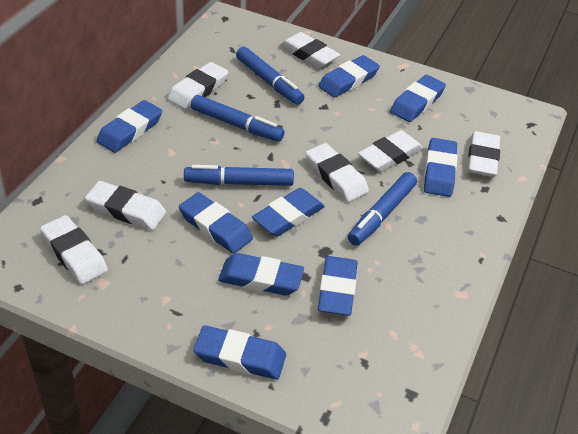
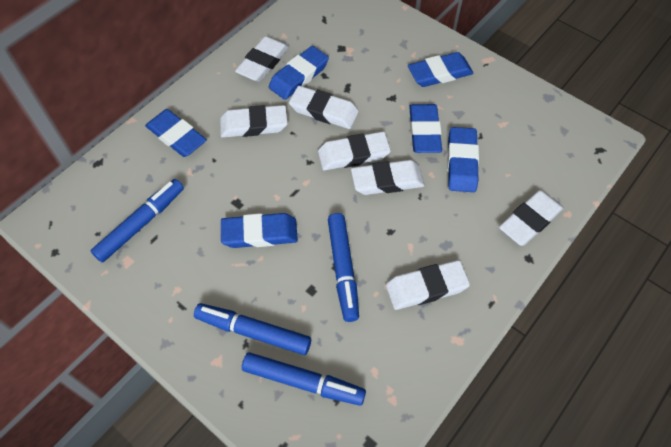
blue eraser: 9 -> 6

